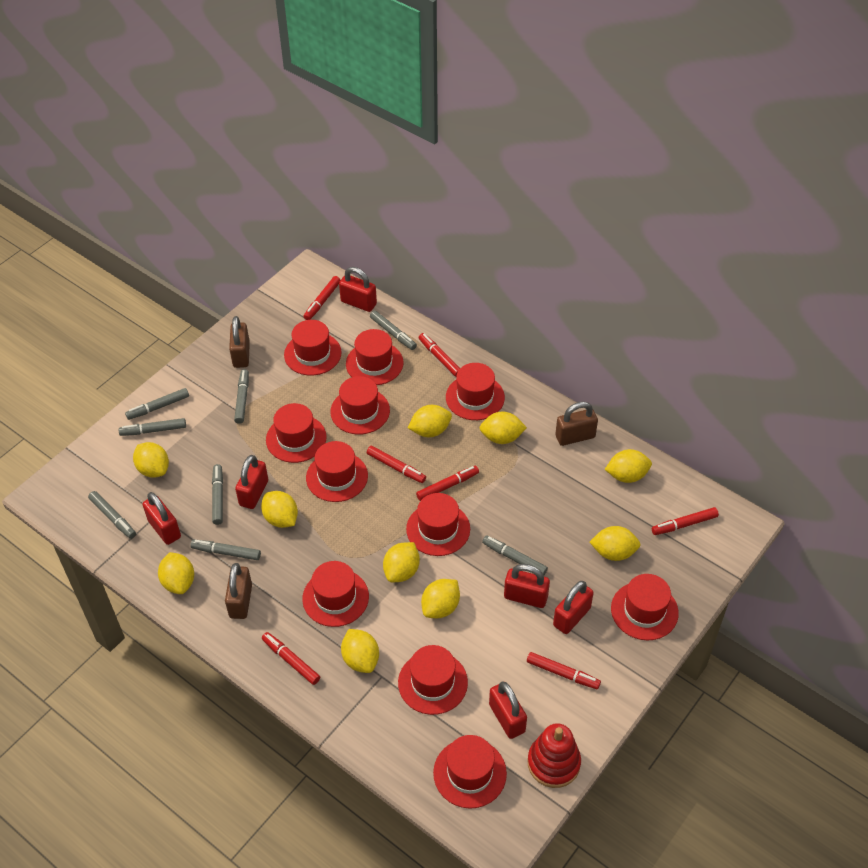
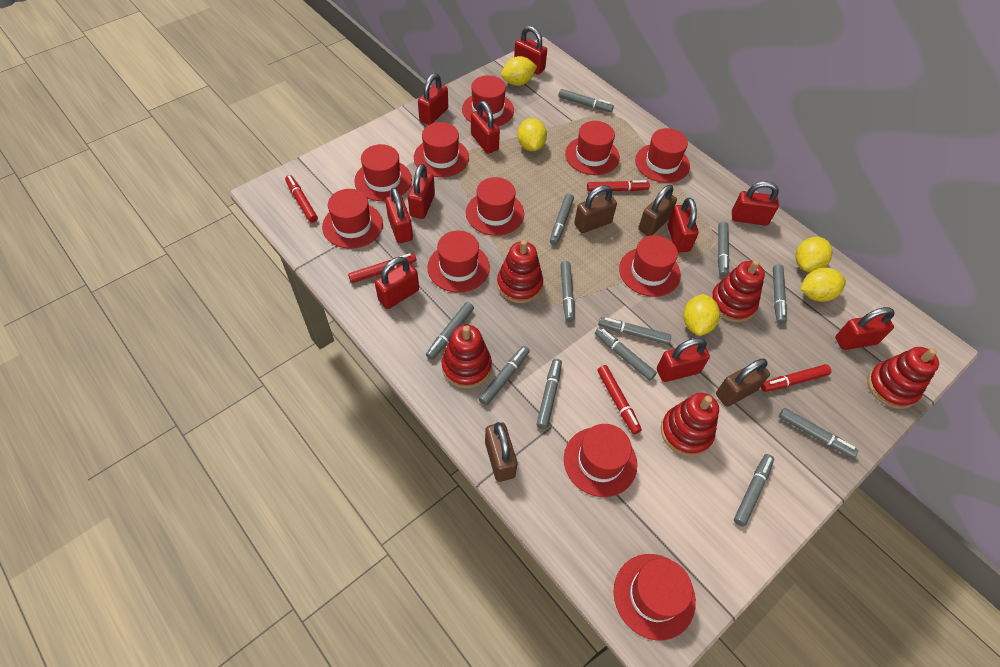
brown padlock: 3 -> 4
grey marker: 8 -> 12
red marker: 7 -> 5
red padlock: 6 -> 10
red stacking toy: 1 -> 5
yellow lemon: 10 -> 5

